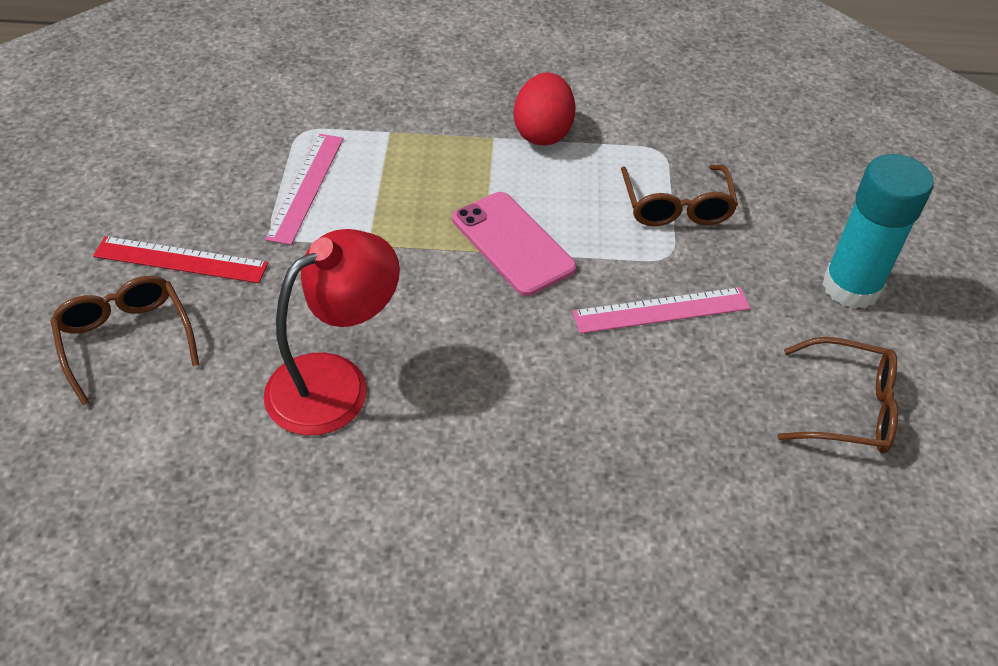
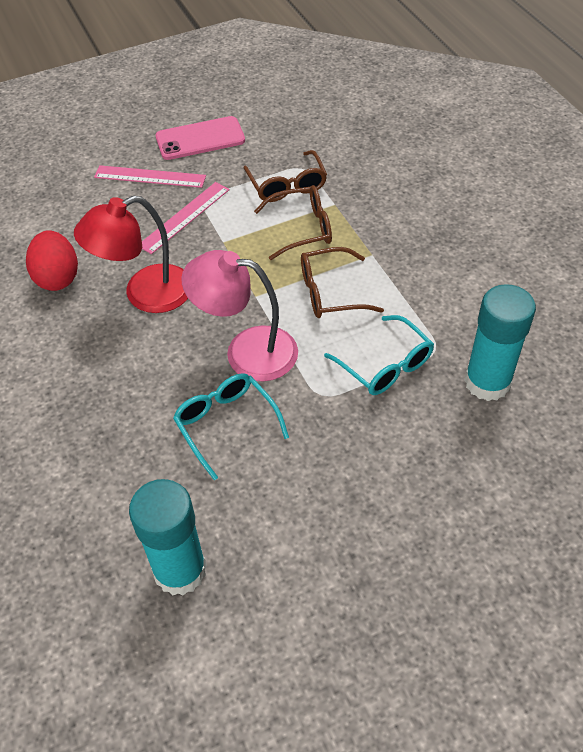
pink lamp: 0 -> 1
red ruler: 1 -> 0
turquoise glasses: 0 -> 2
turquoise glue stick: 1 -> 2

